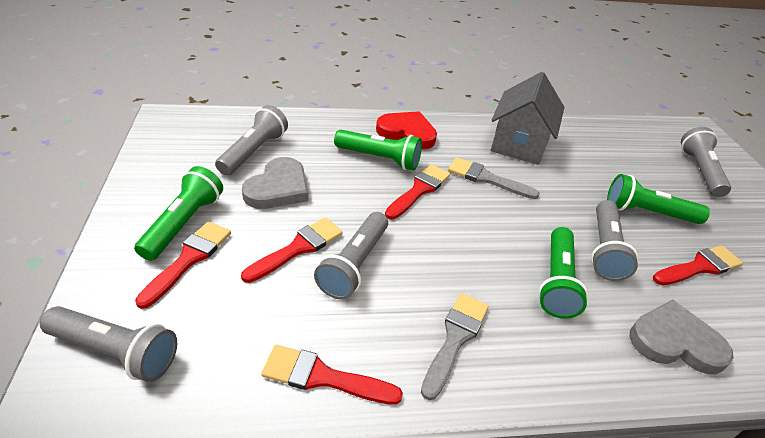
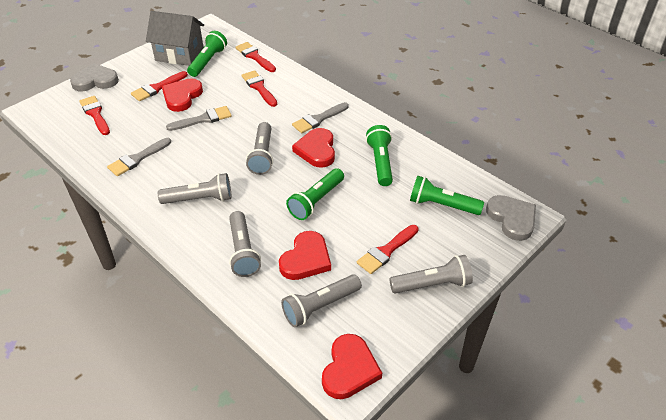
grey brush: 2 -> 3
red heart: 1 -> 4

